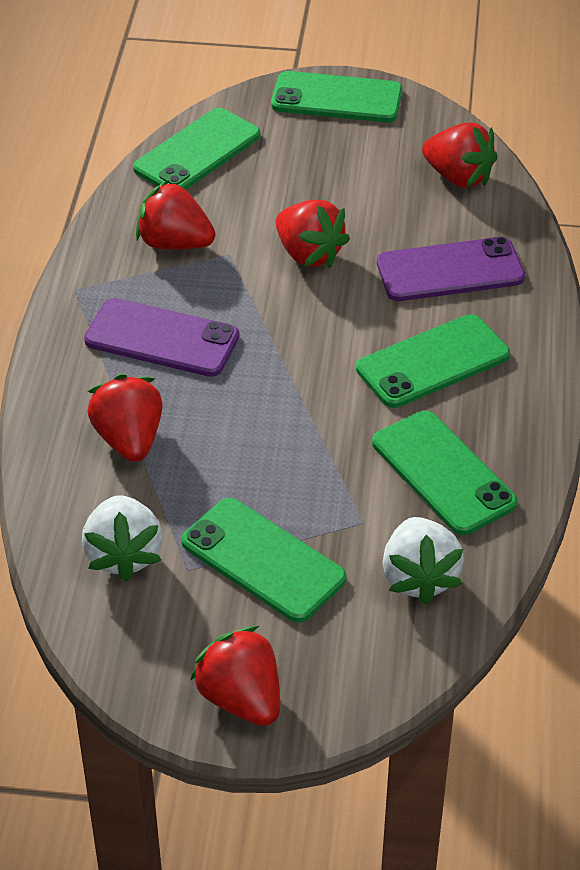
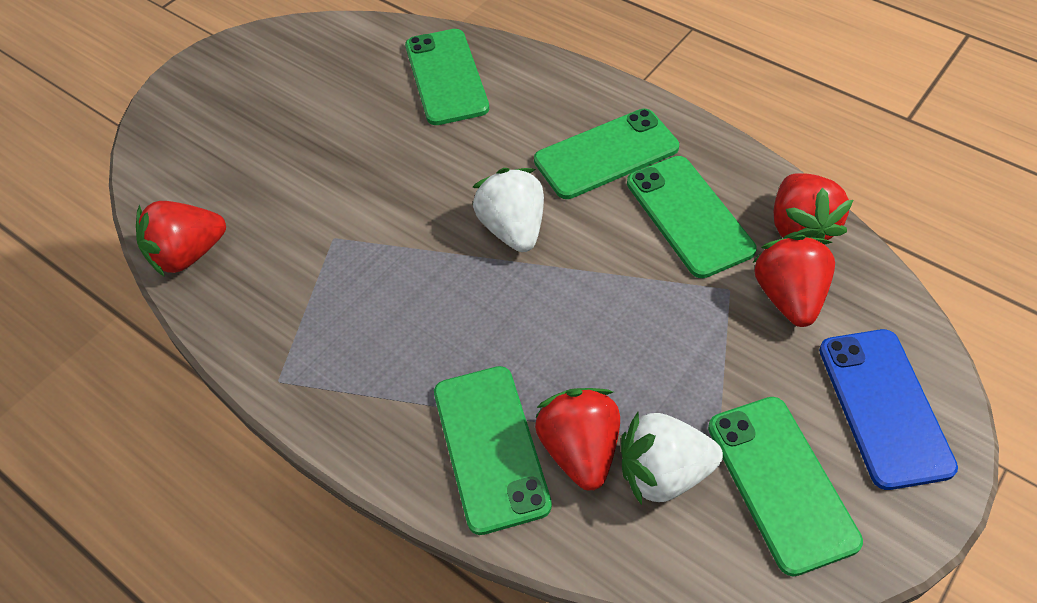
blue phone: 0 -> 1
purple phone: 2 -> 0
red strawberry: 5 -> 4

